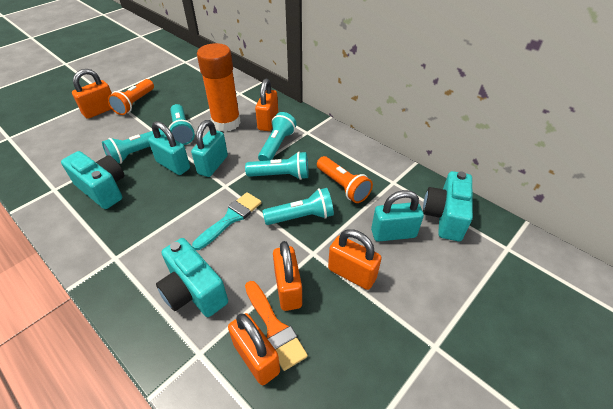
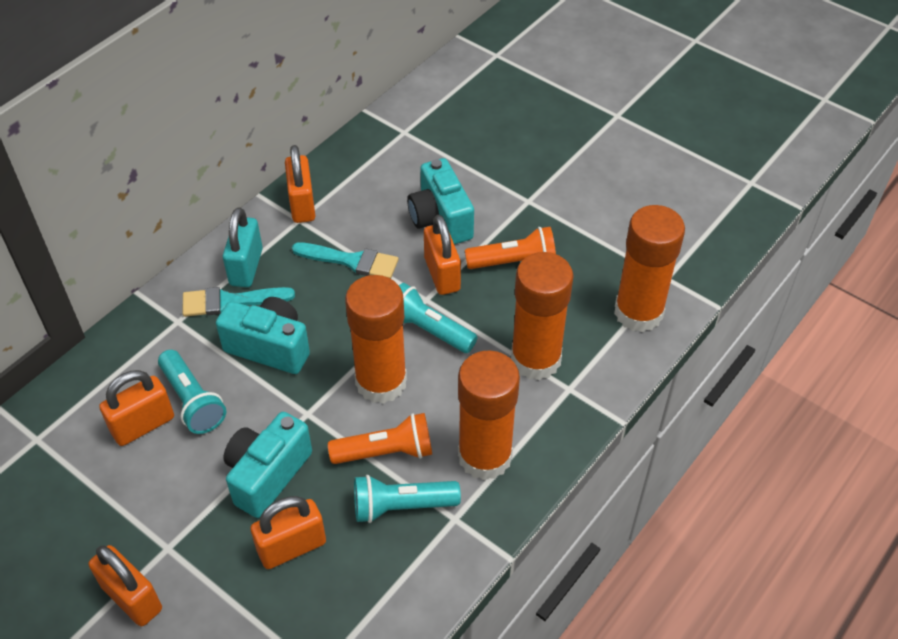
orange brush: 1 -> 0
orange glue stick: 1 -> 4
turquoise brush: 1 -> 2
turquoise flashlight: 5 -> 3
turquoise padlock: 3 -> 1

